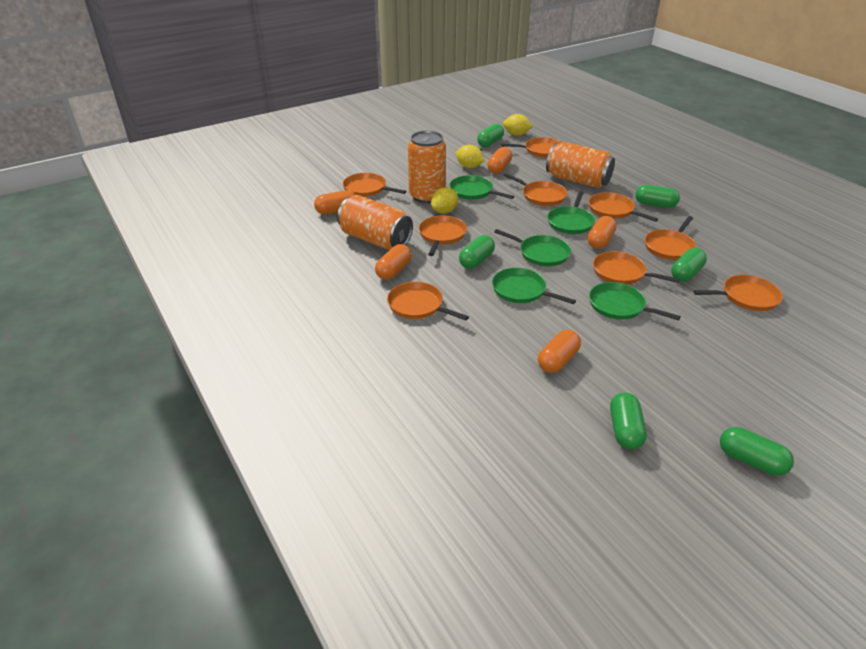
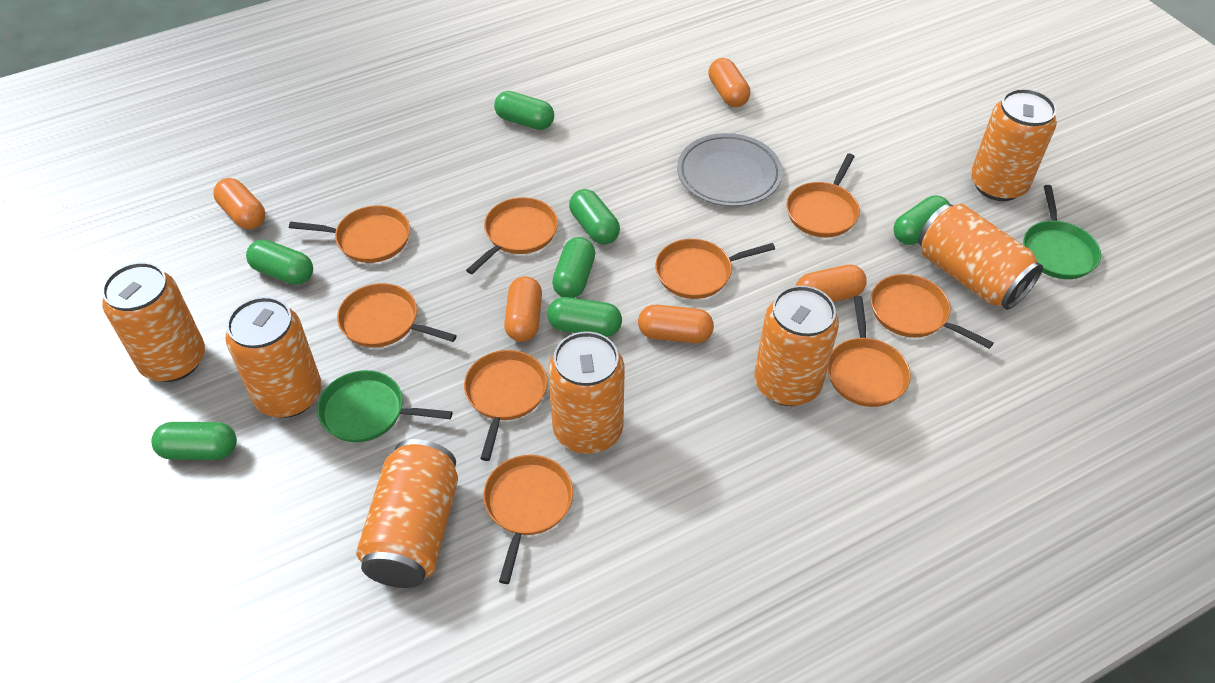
green capsule: 6 -> 7
green pan: 5 -> 2
grey plate: 0 -> 1
orange can: 3 -> 7
yellow lemon: 3 -> 0

